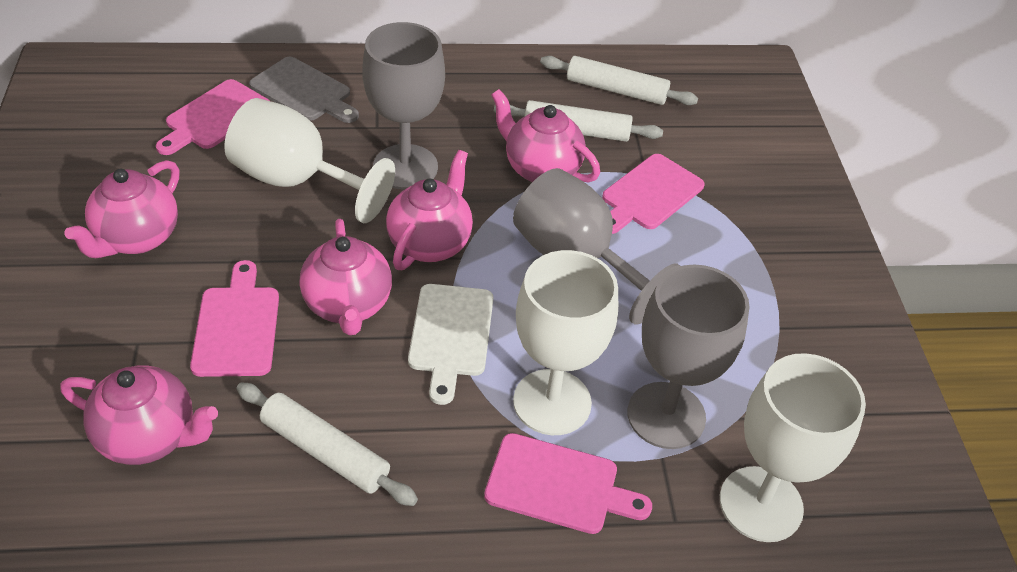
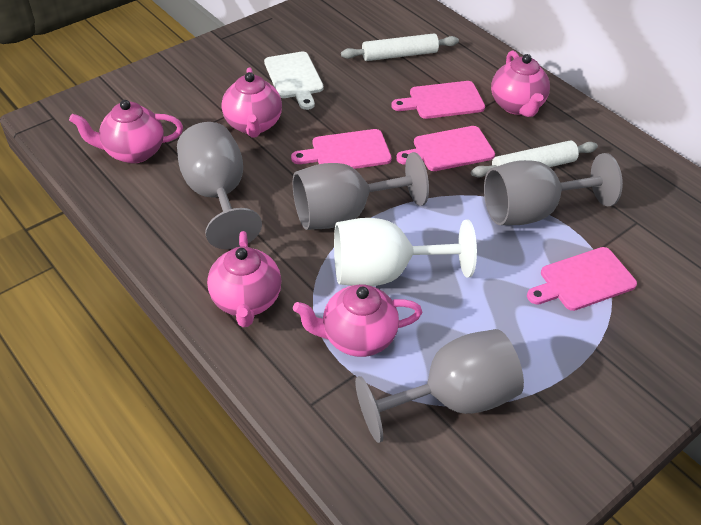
grey cutting board: 1 -> 0
grey goblet: 3 -> 4
white goblet: 3 -> 1
white rolling pin: 3 -> 2

